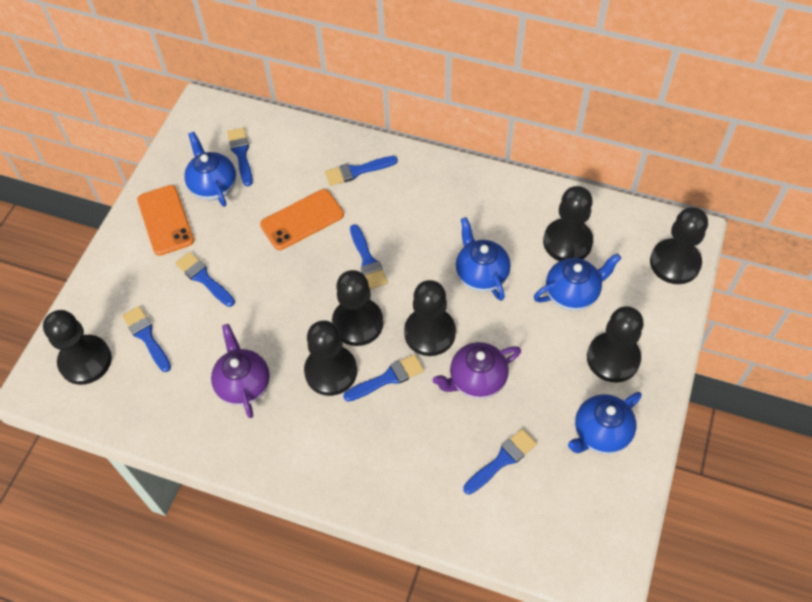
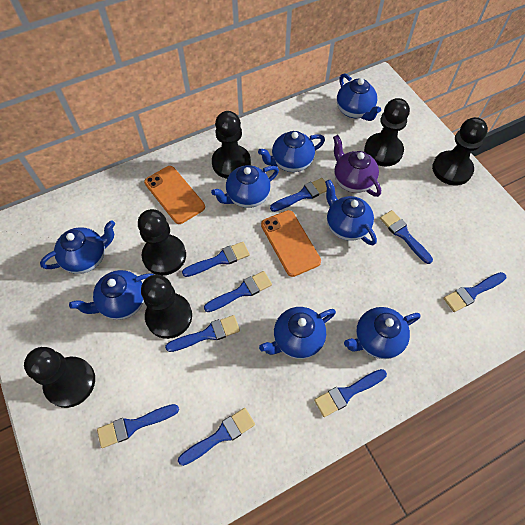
black pawn: 7 -> 6
blue brush: 7 -> 9
blue teapot: 4 -> 8
purple teapot: 2 -> 1

